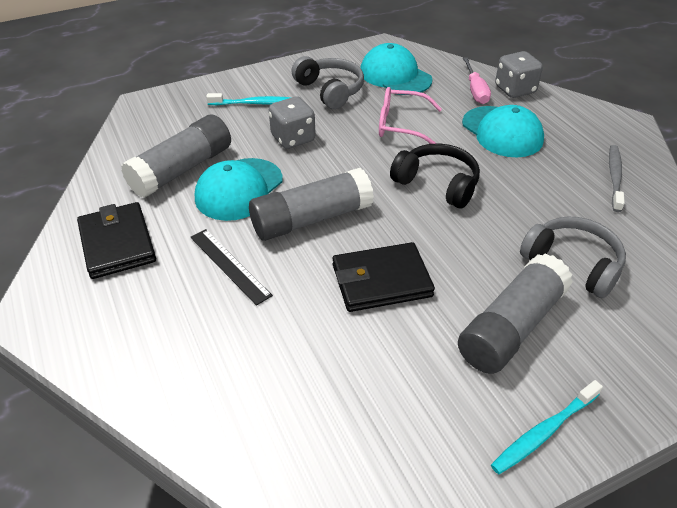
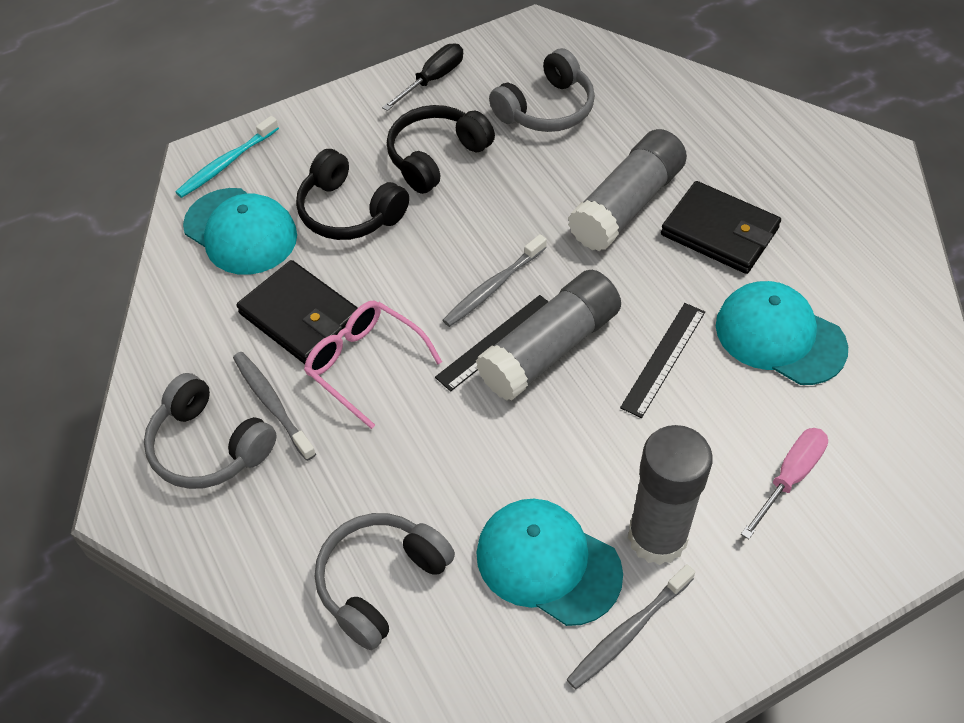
black headphones: 1 -> 2
black ruler: 1 -> 2
black screwdriver: 0 -> 1
grey dice: 2 -> 0
grey headphones: 2 -> 3
grey toothbrush: 1 -> 3
turquoise toothbrush: 2 -> 1

